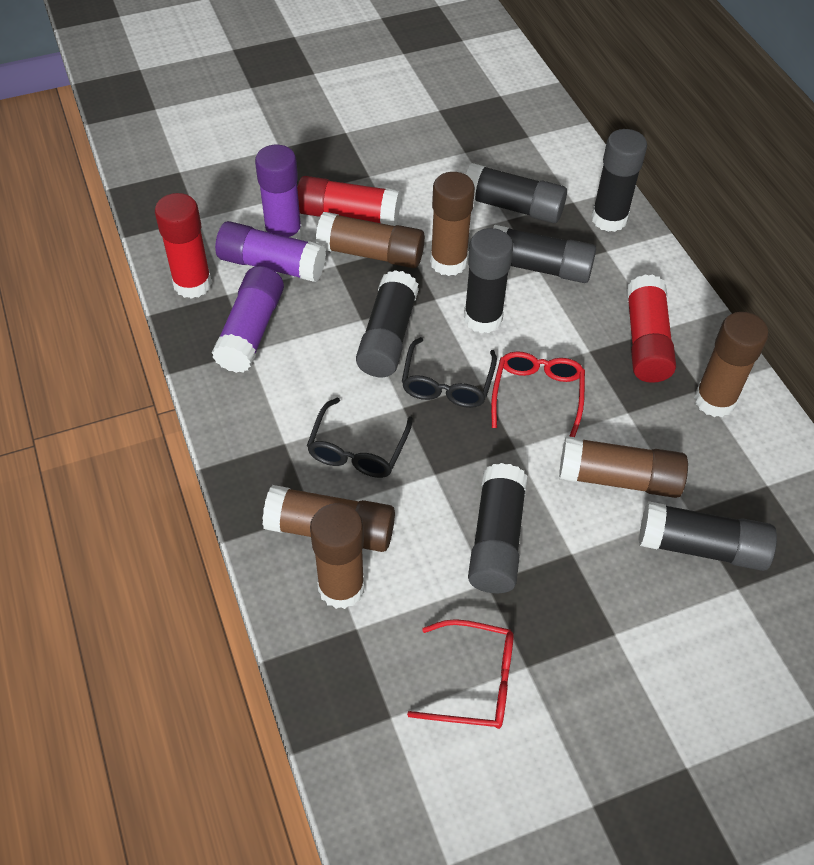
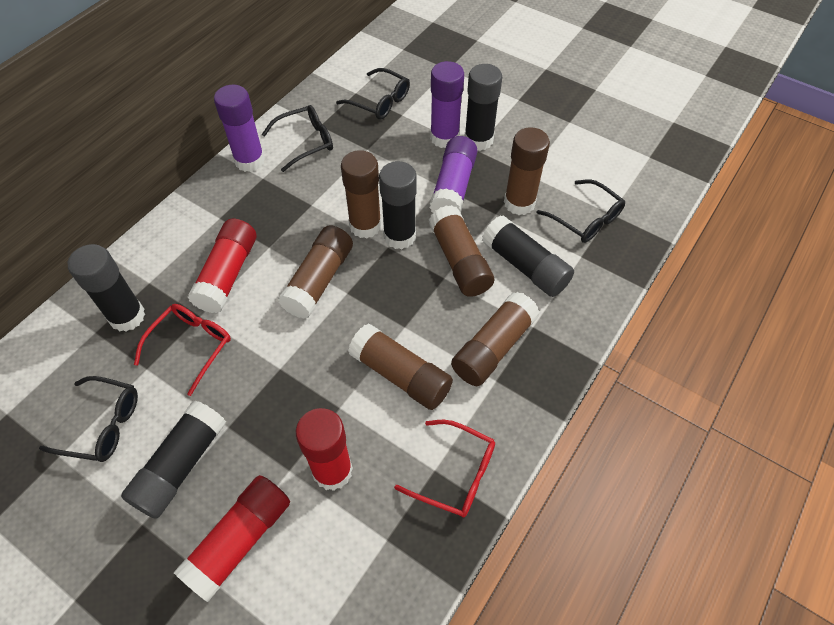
black glasses: 2 -> 4
black glue stick: 7 -> 5

